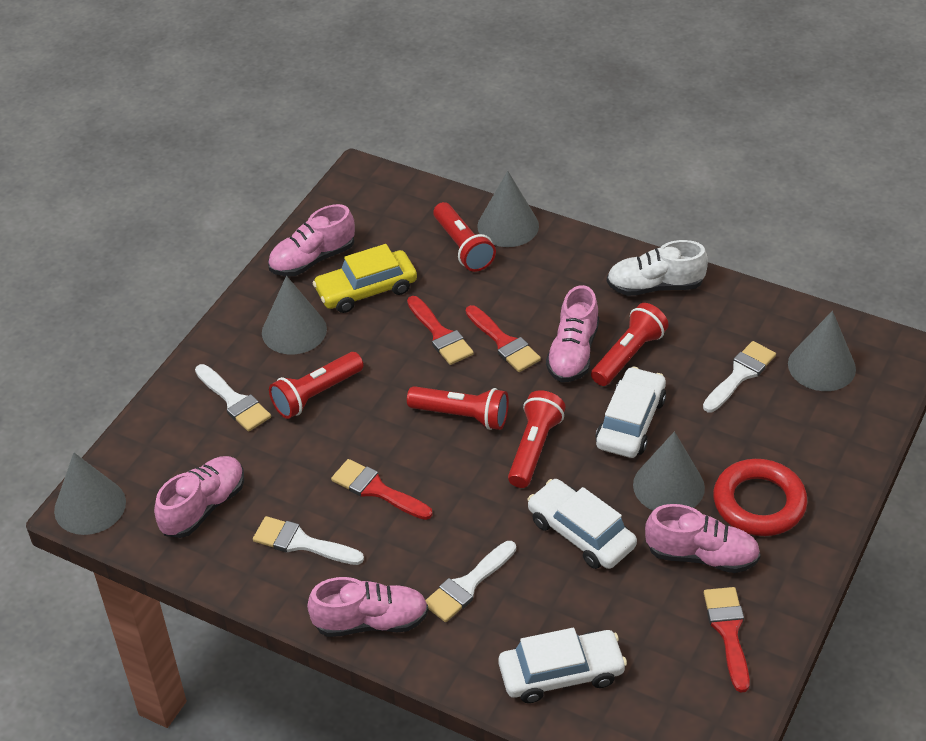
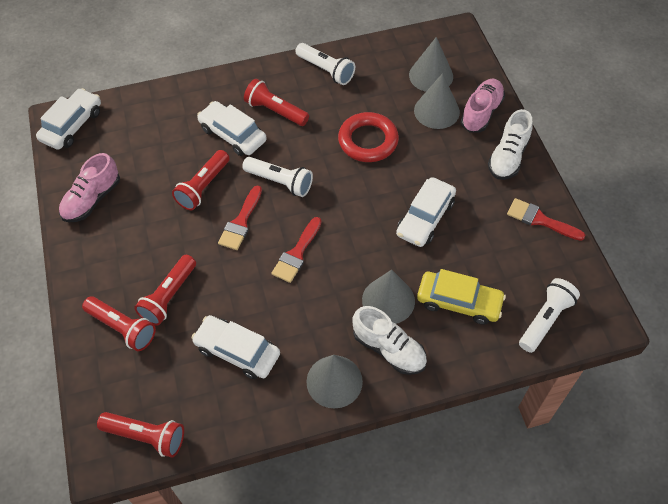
grey cone: 5 -> 4
pink shoe: 5 -> 2
red brush: 4 -> 3
white brush: 4 -> 0
white car: 3 -> 4
white flashlight: 0 -> 3
white shoe: 1 -> 2

